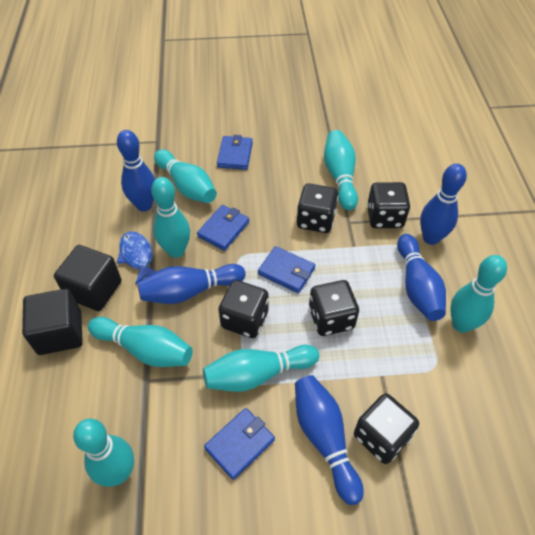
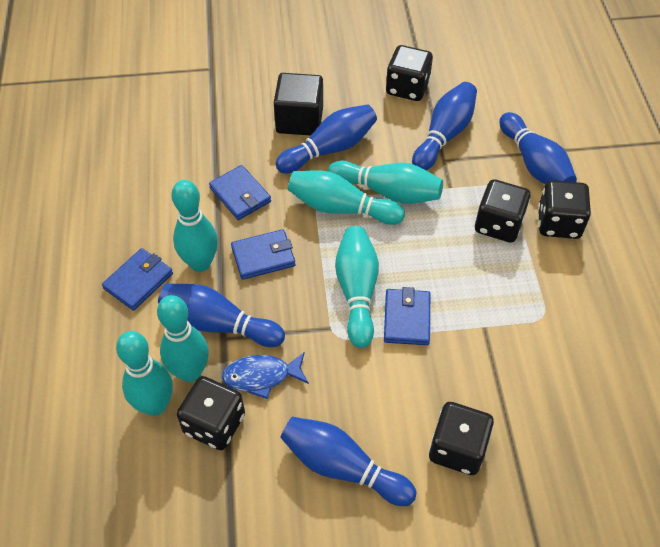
black cube: 2 -> 1
turquoise bowling pin: 7 -> 6

